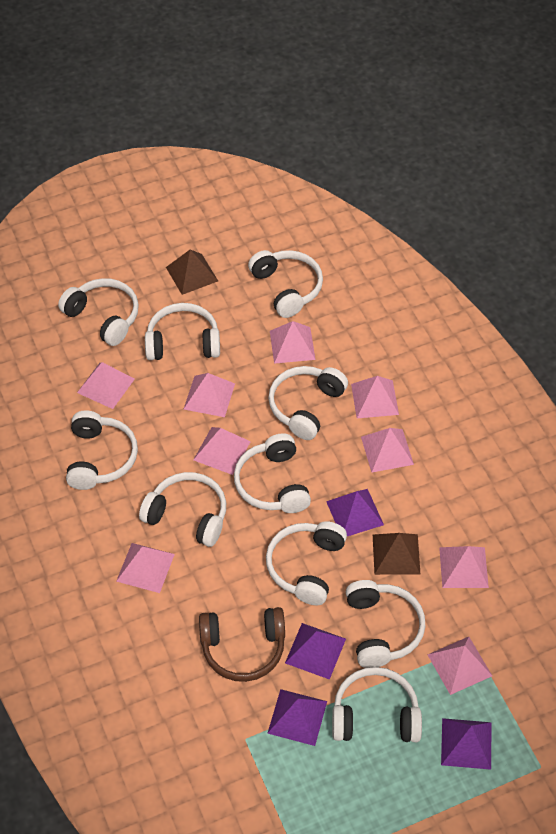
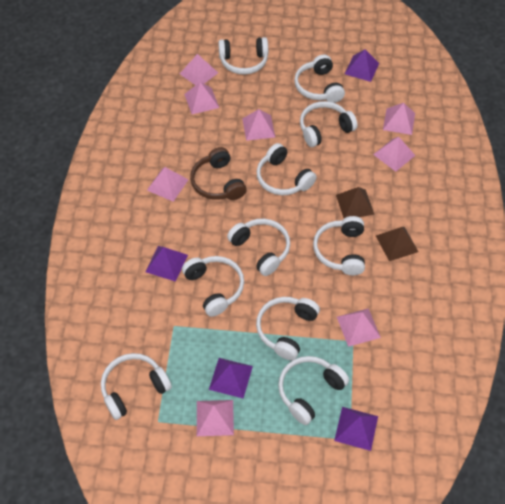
pink pyramid: 9 -> 8

